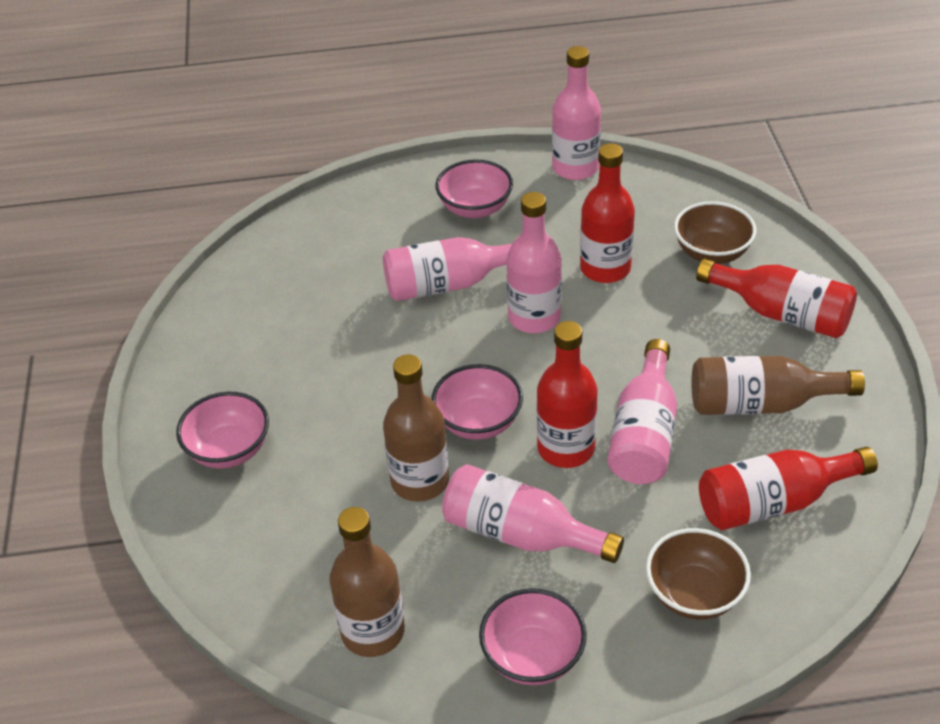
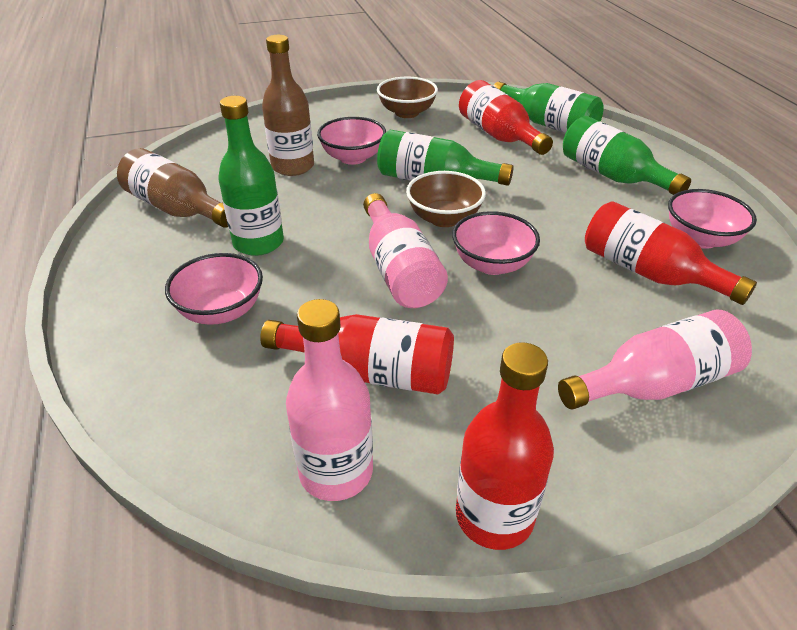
brown bottle: 3 -> 2
green bottle: 0 -> 4
pink bottle: 5 -> 3

